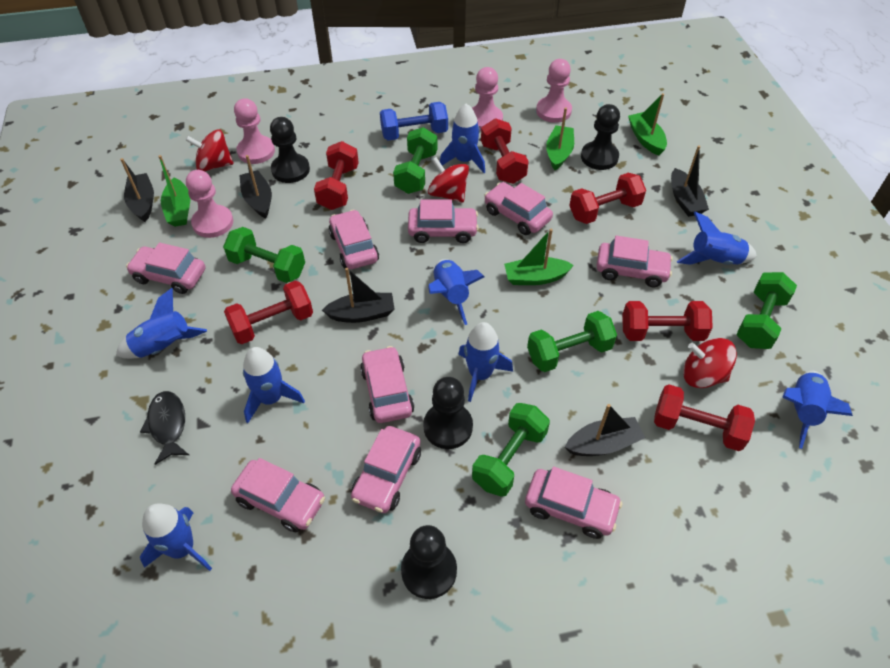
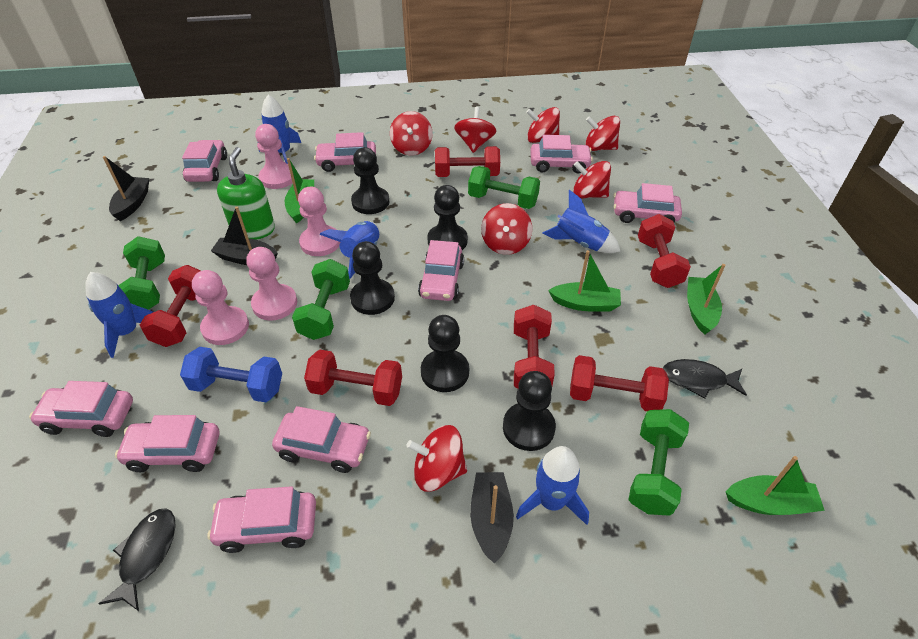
black boat: 5 -> 3
black fish: 1 -> 2
black pawn: 4 -> 5
blue rocket: 8 -> 5
green dumbbell: 5 -> 4
green soap dispenser: 0 -> 1
red spinning top: 3 -> 7

